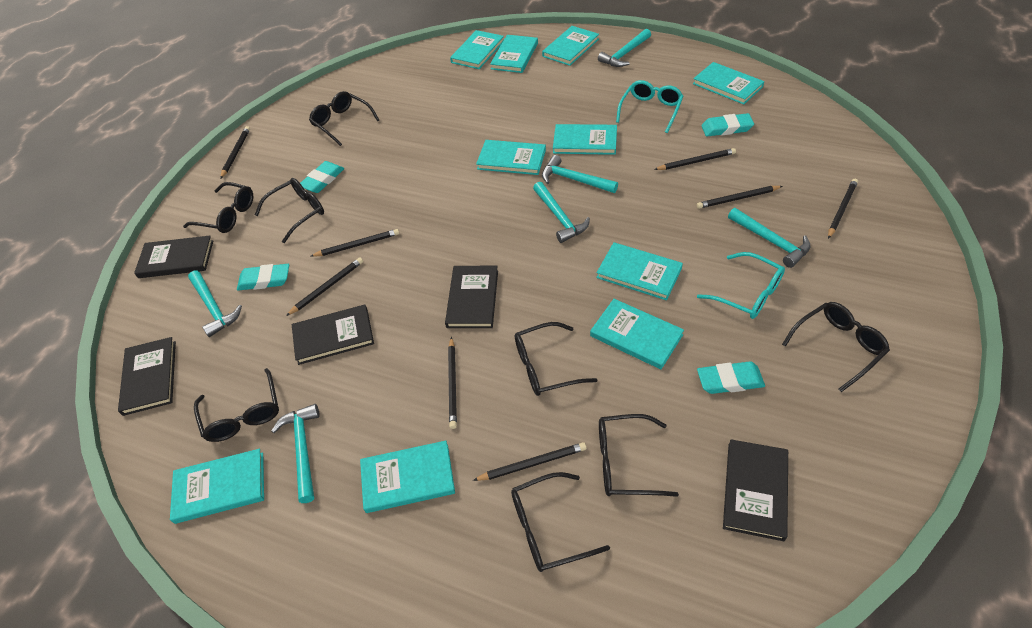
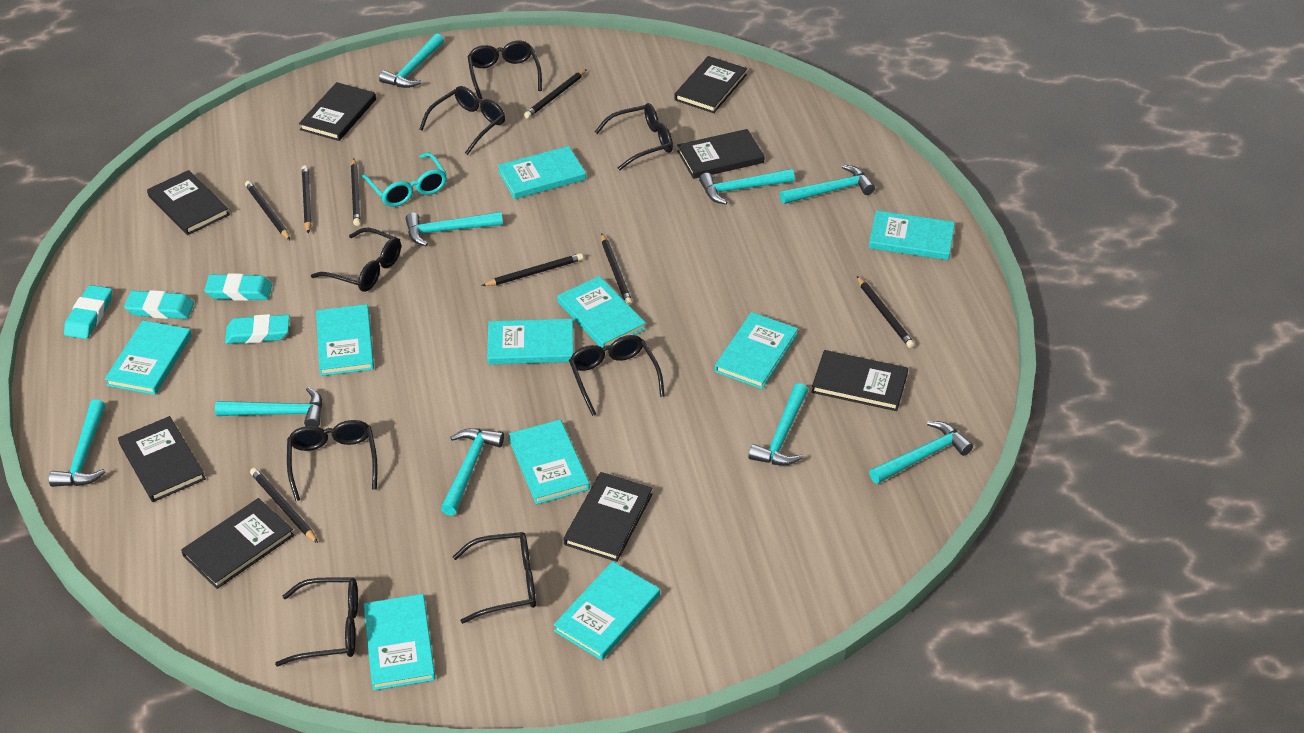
black book: 5 -> 8
turquoise glasses: 2 -> 1
turquoise hammer: 6 -> 9

